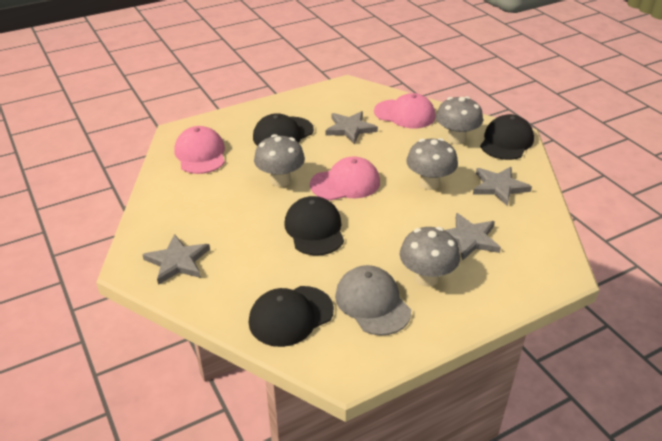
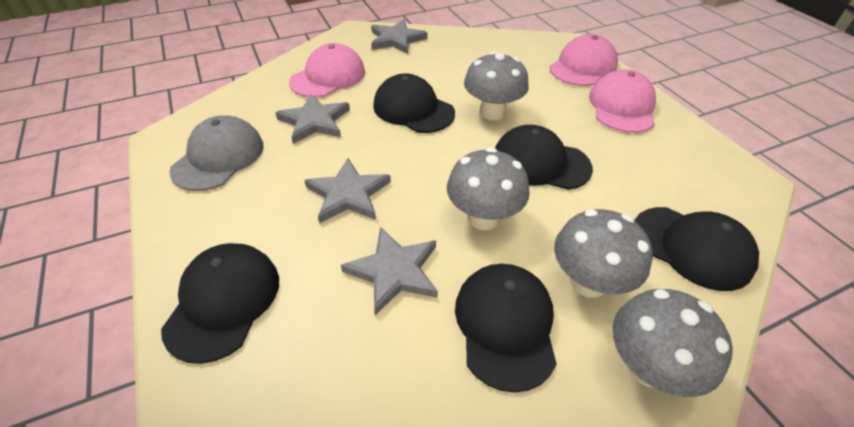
black cap: 4 -> 5

